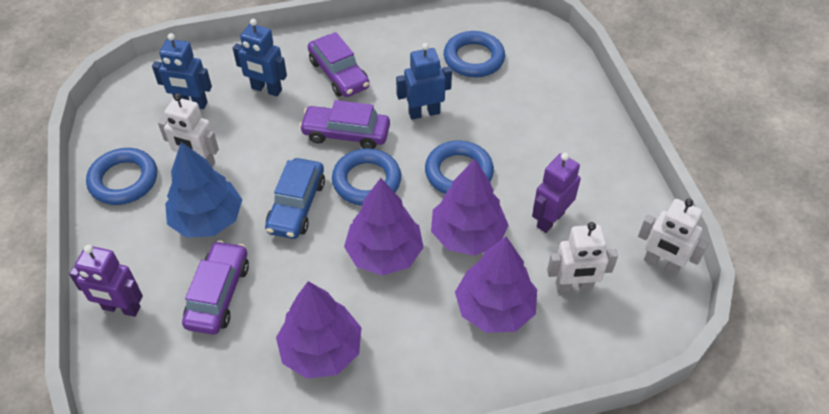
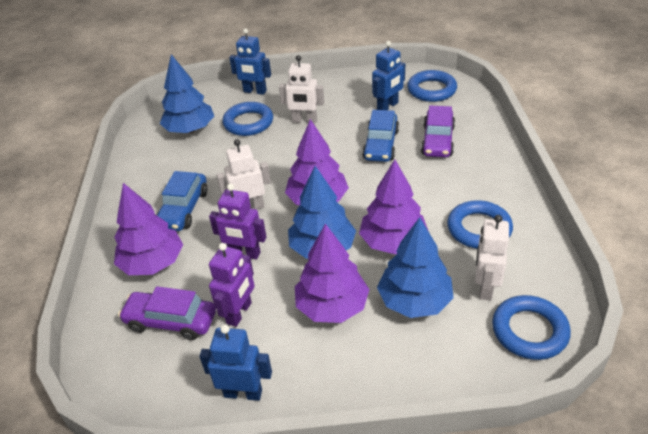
blue car: 1 -> 2
blue tree: 1 -> 3
purple car: 3 -> 2

